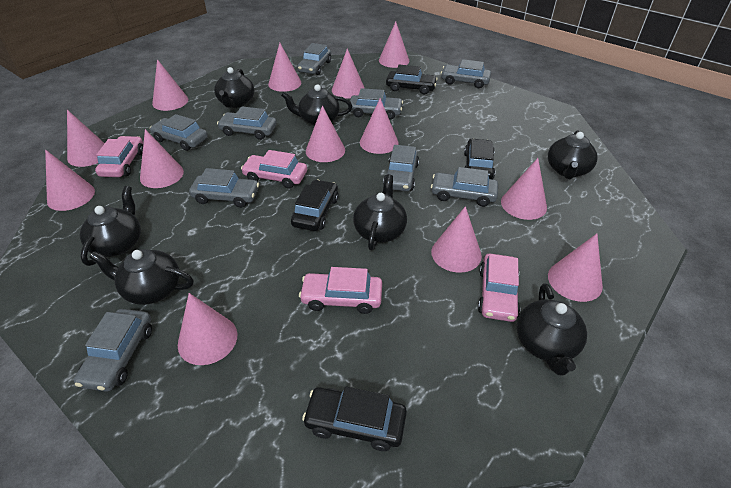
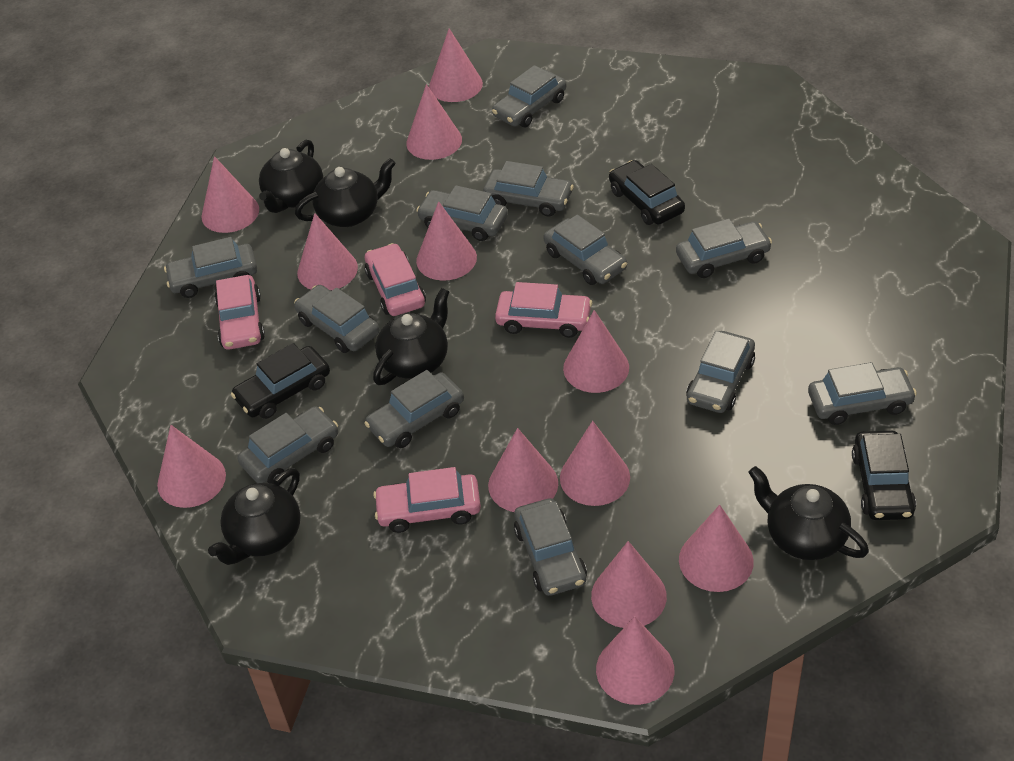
black car: 4 -> 3
black teapot: 7 -> 5
grey car: 9 -> 12
pink cone: 13 -> 12

